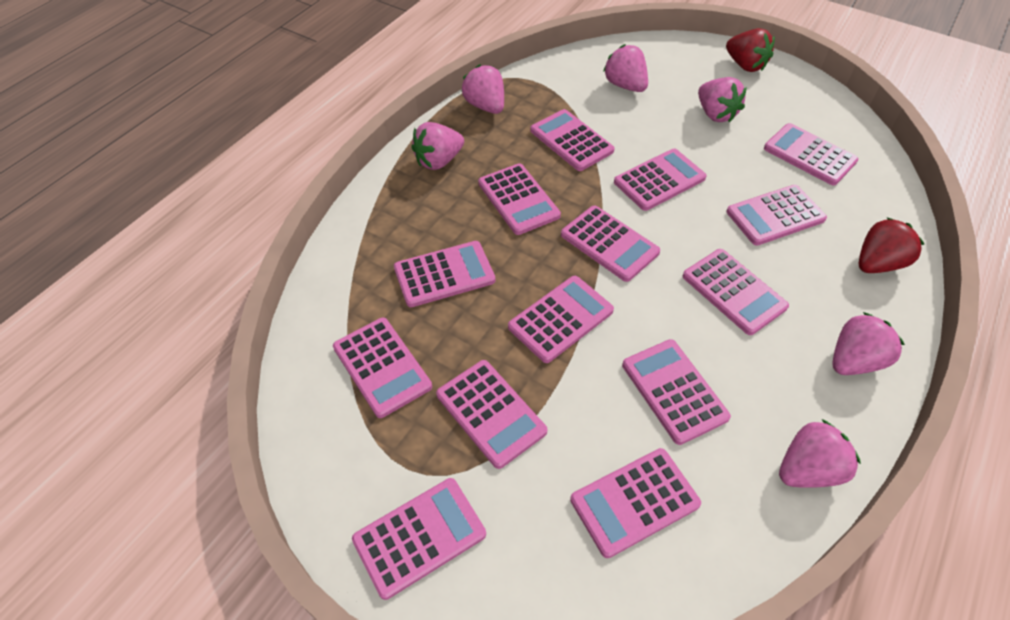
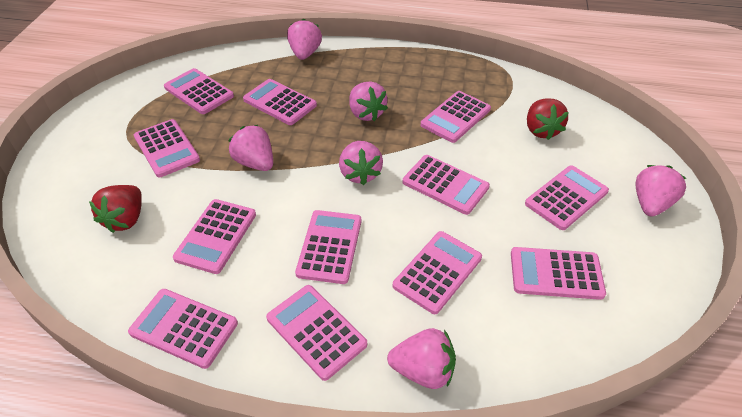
pink calculator: 14 -> 12

